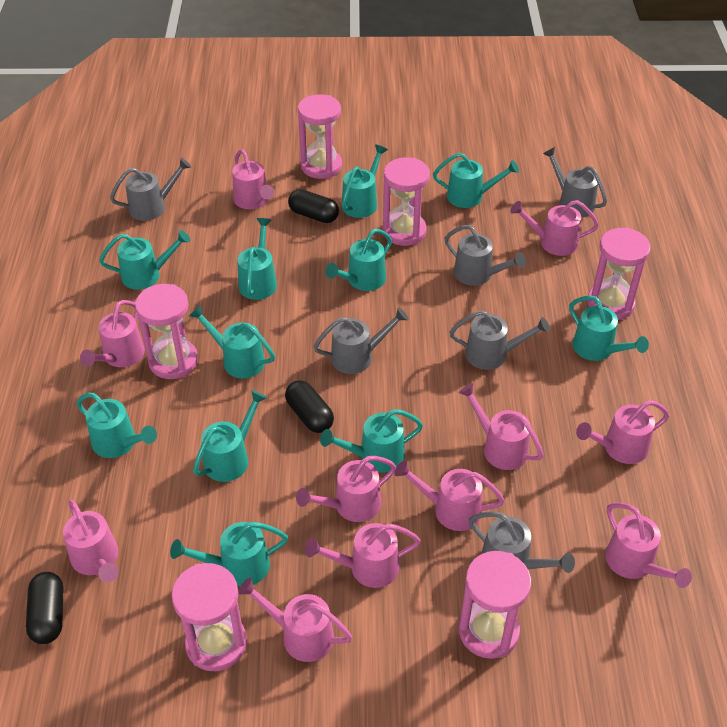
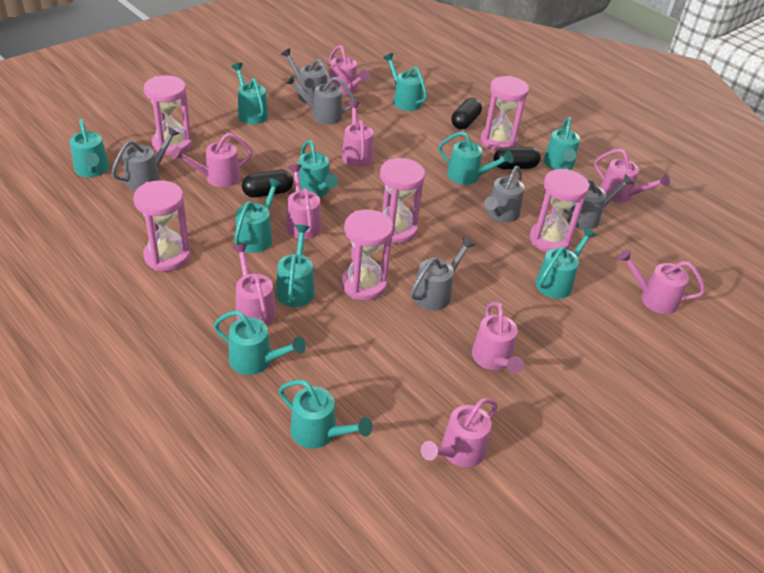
pink watering can: 11 -> 9

